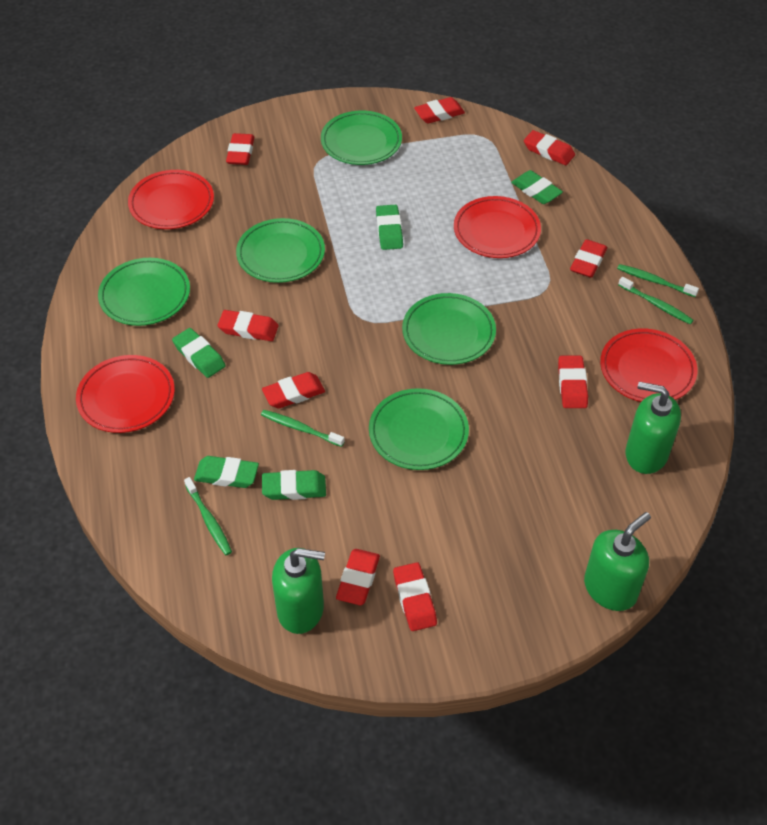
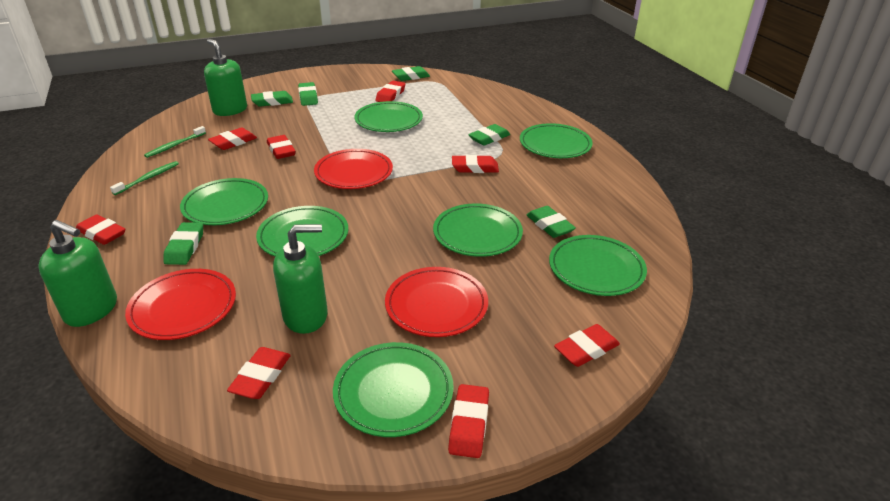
green eraser: 5 -> 6
green plate: 5 -> 7
green toothbrush: 4 -> 2
red eraser: 9 -> 8
red plate: 4 -> 3

